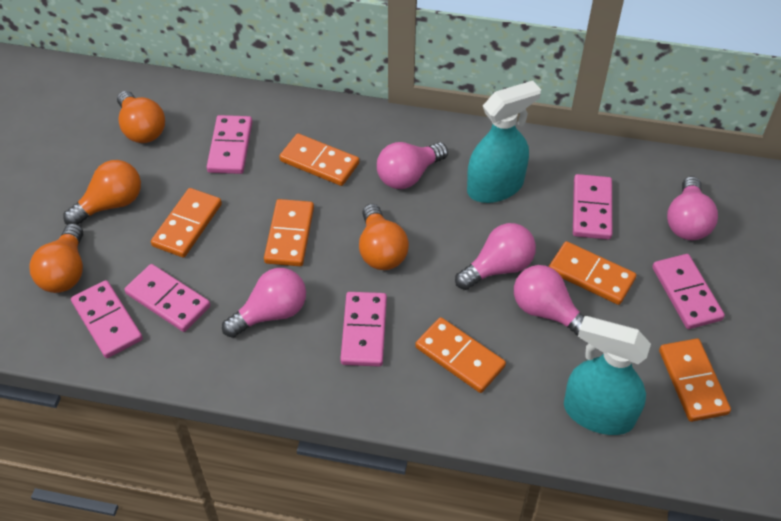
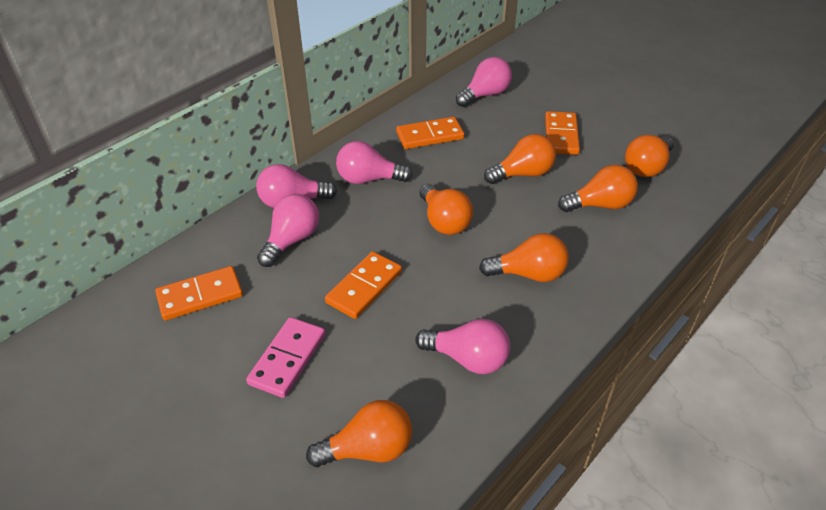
orange domino: 6 -> 4
orange light bulb: 4 -> 6
pink domino: 6 -> 1
turquoise spray bottle: 2 -> 0

